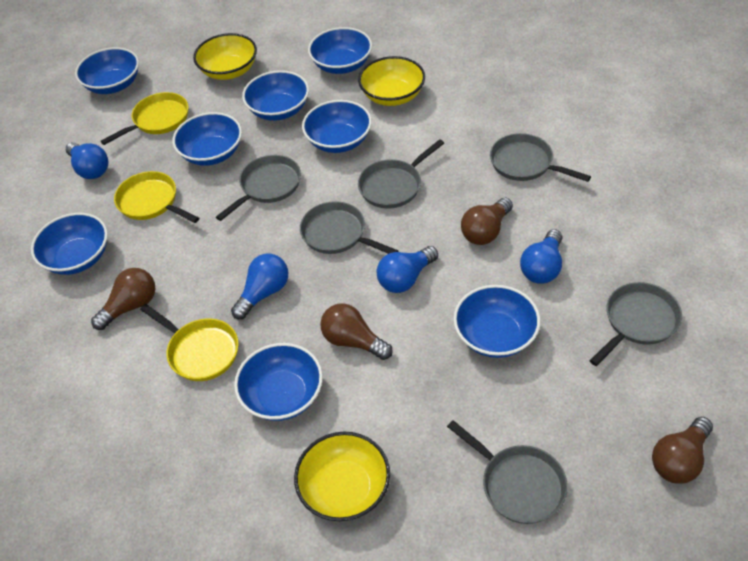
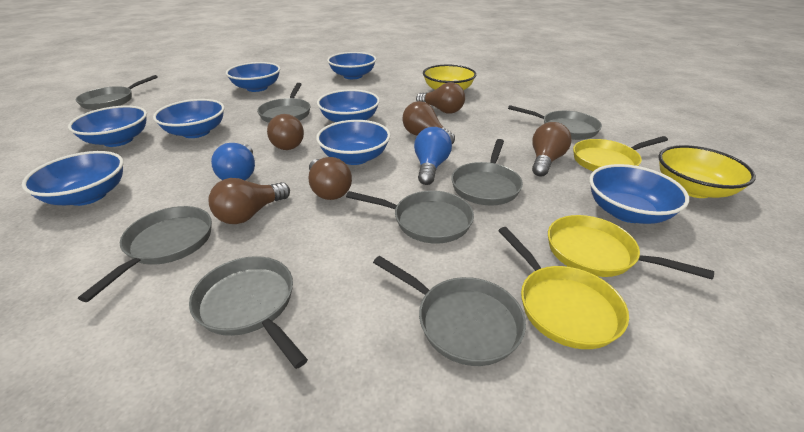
blue light bulb: 4 -> 2
brown light bulb: 4 -> 6
grey pan: 6 -> 8
yellow bowl: 3 -> 2

